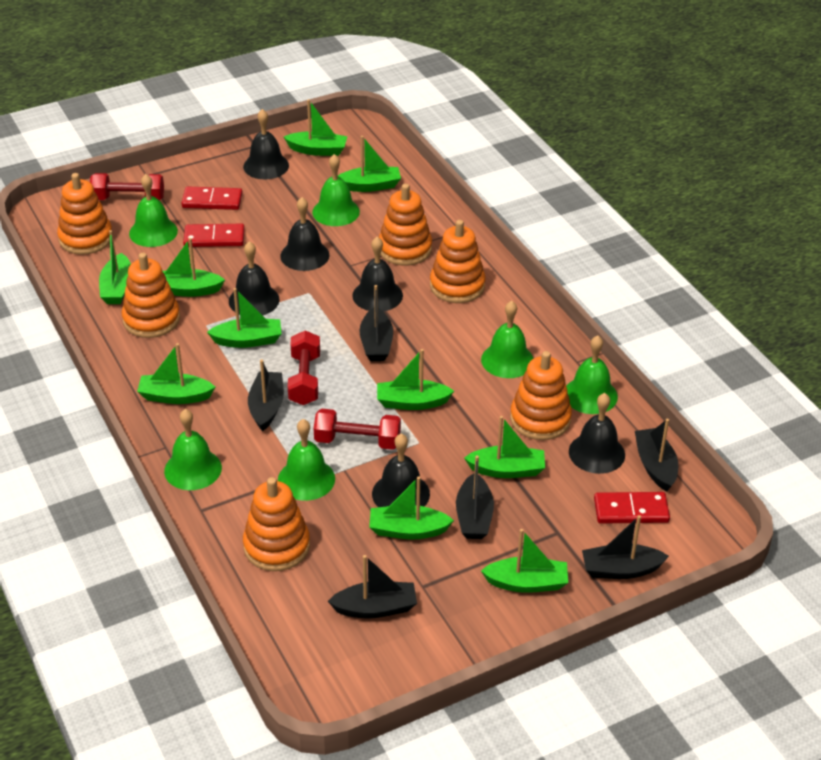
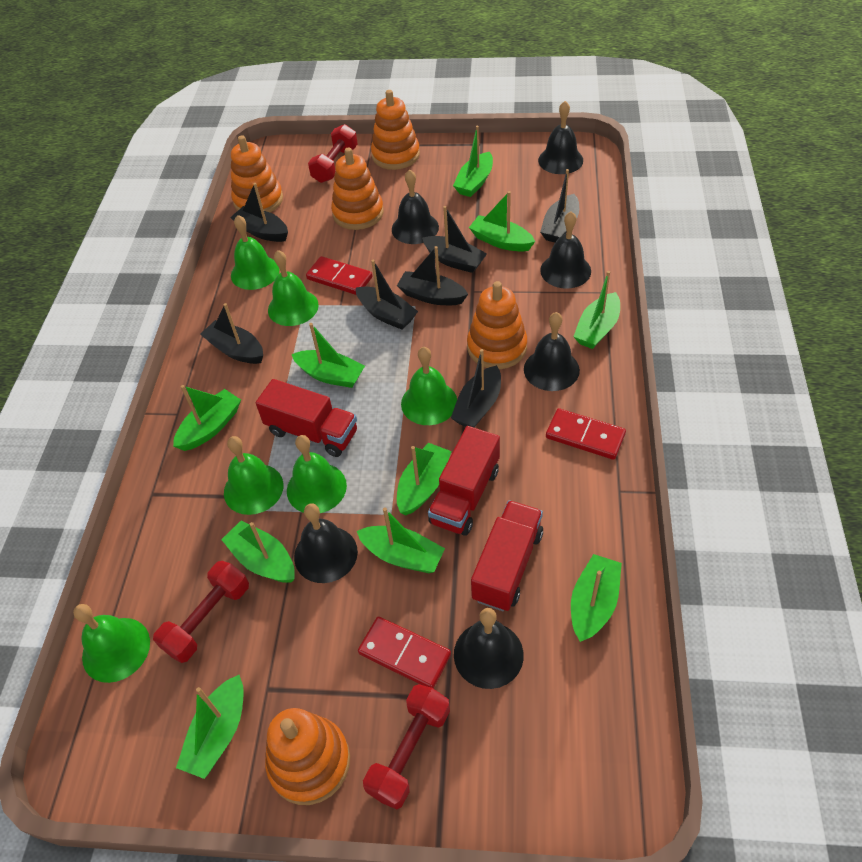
black boat: 6 -> 7
orange stacking toy: 6 -> 5
red truck: 0 -> 3

